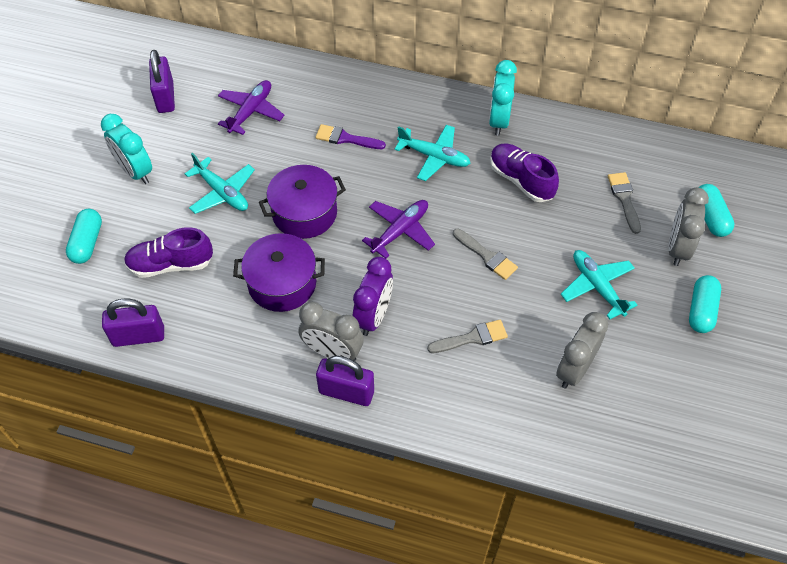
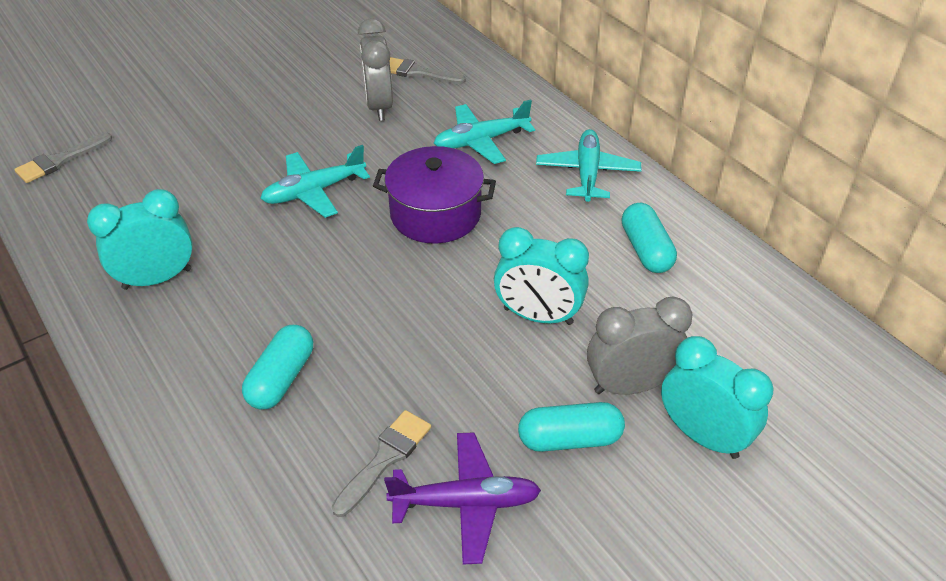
grey clock: 3 -> 2
purple brush: 1 -> 0
purple clock: 1 -> 0
purple padlock: 3 -> 0
purple plane: 2 -> 1
purple pot: 2 -> 1
purple shoe: 2 -> 0
turquoise clock: 2 -> 3

